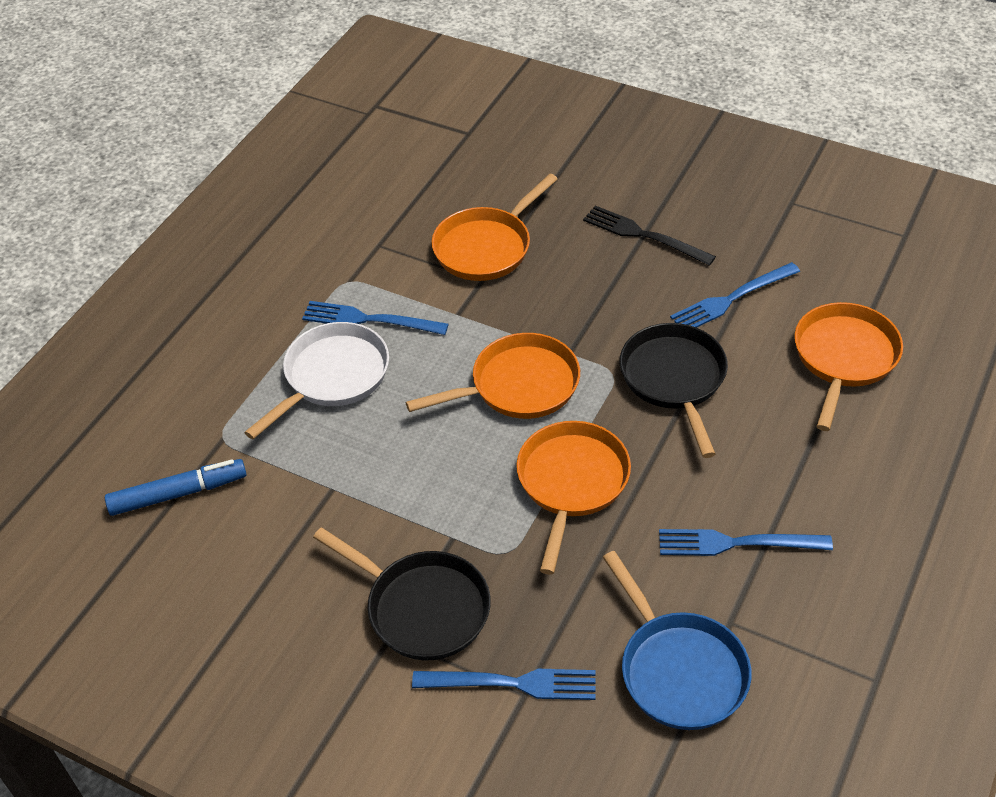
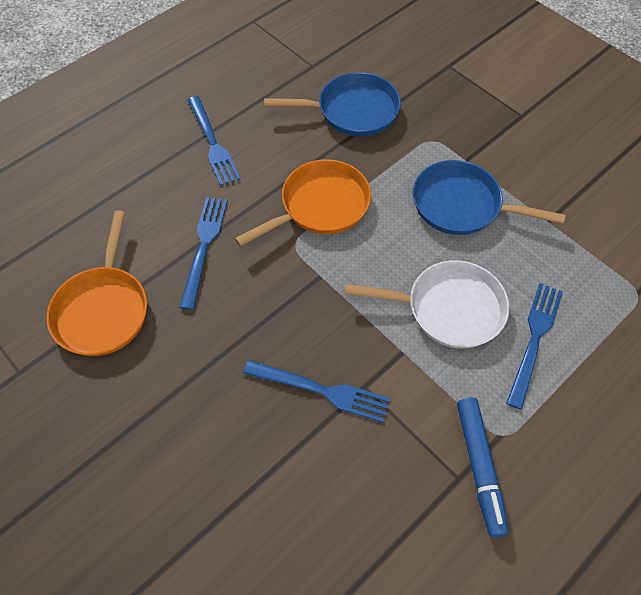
black fork: 1 -> 0
black pan: 2 -> 0
blue pan: 1 -> 2
orange pan: 4 -> 2

